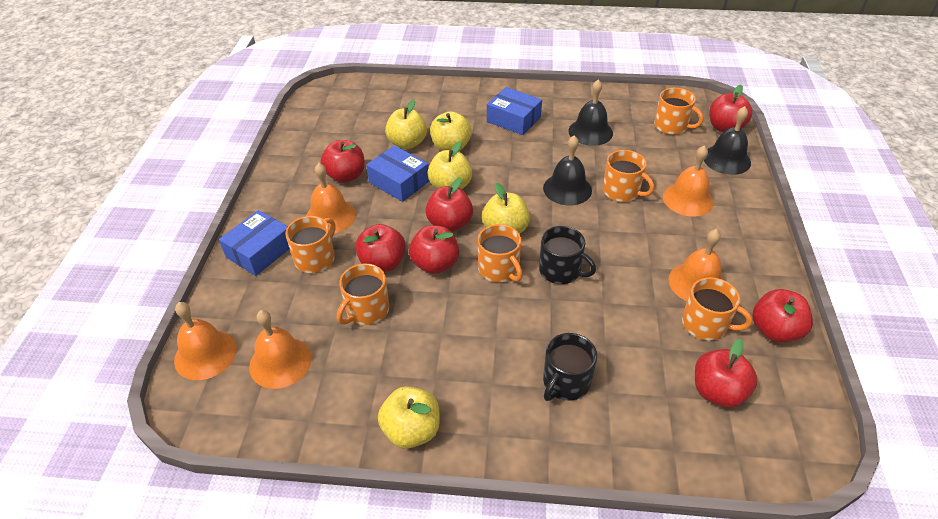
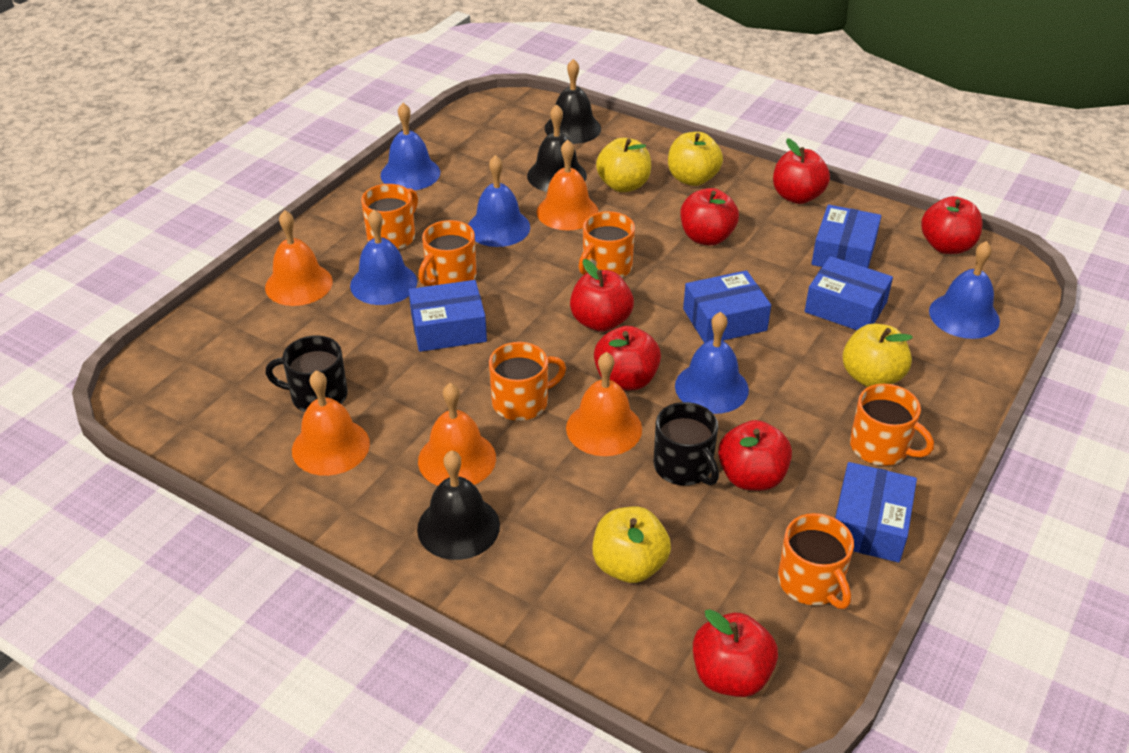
blue bell: 0 -> 5
blue box: 3 -> 5
yellow apple: 5 -> 4

